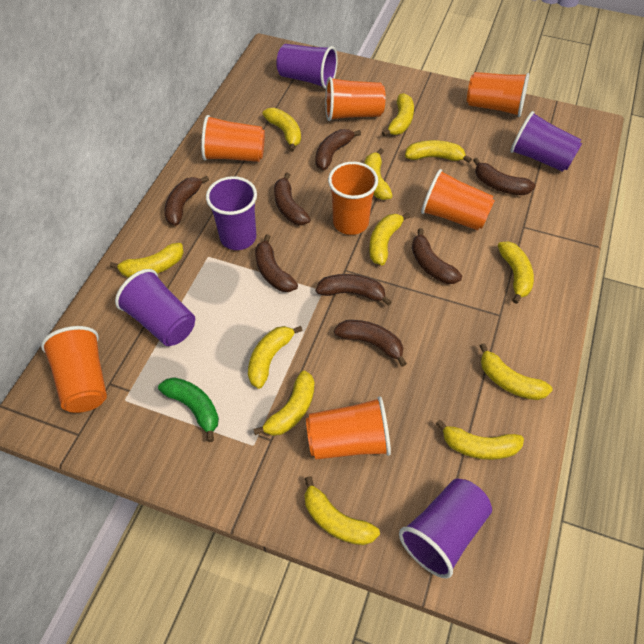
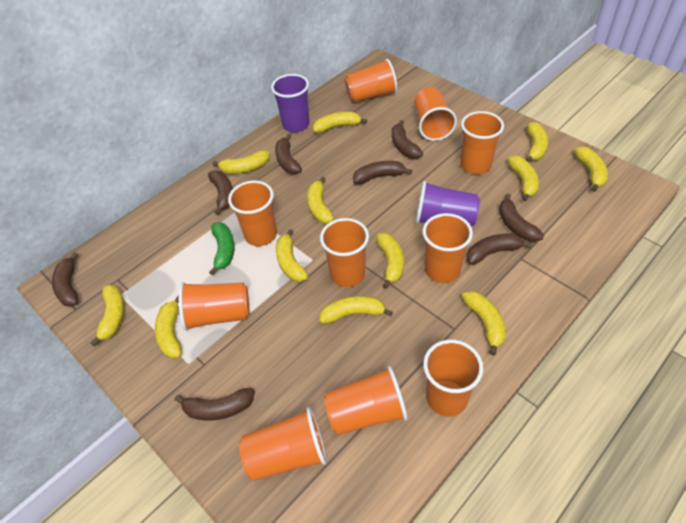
orange cup: 7 -> 10
purple cup: 5 -> 2

